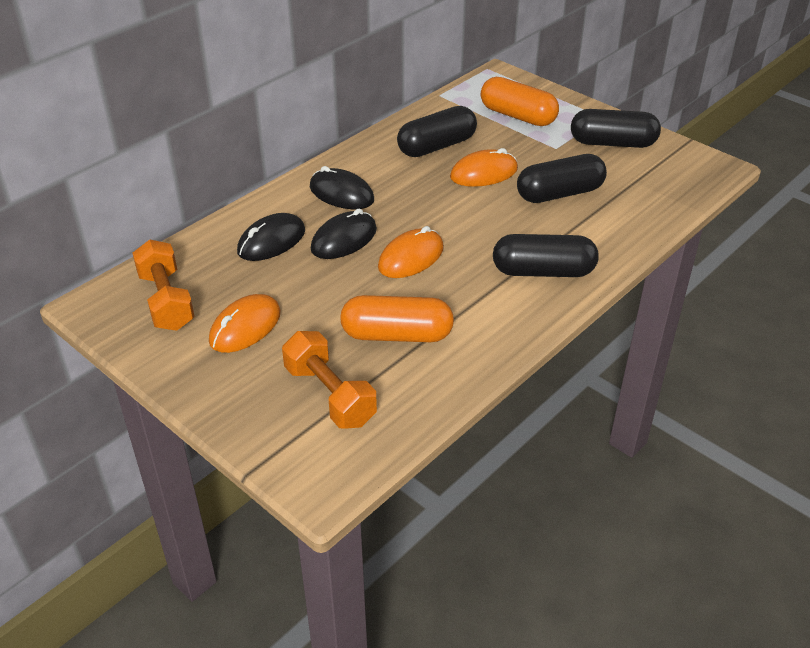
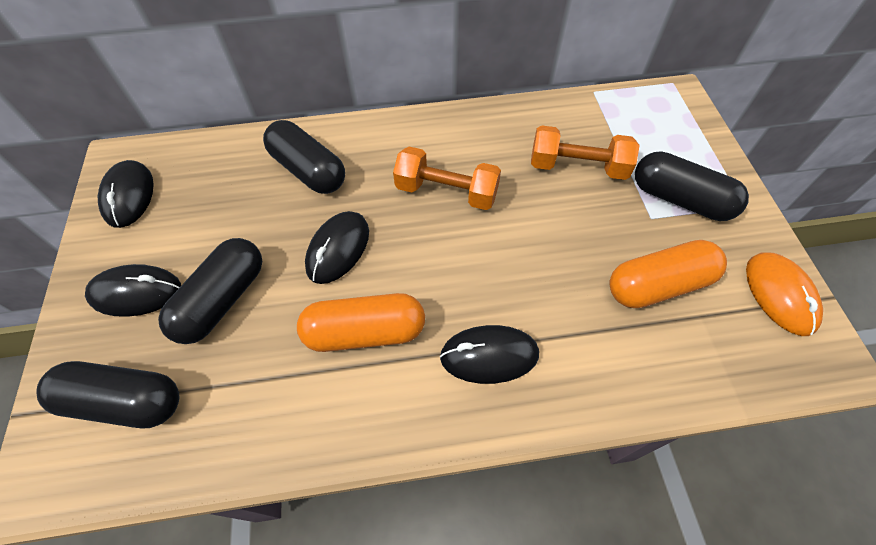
black mouse: 3 -> 4
orange mouse: 3 -> 1

